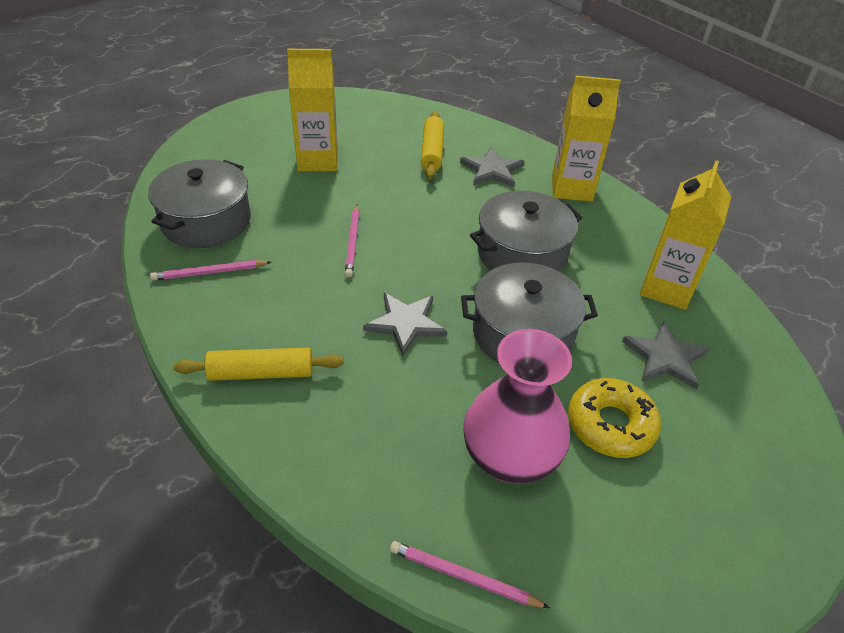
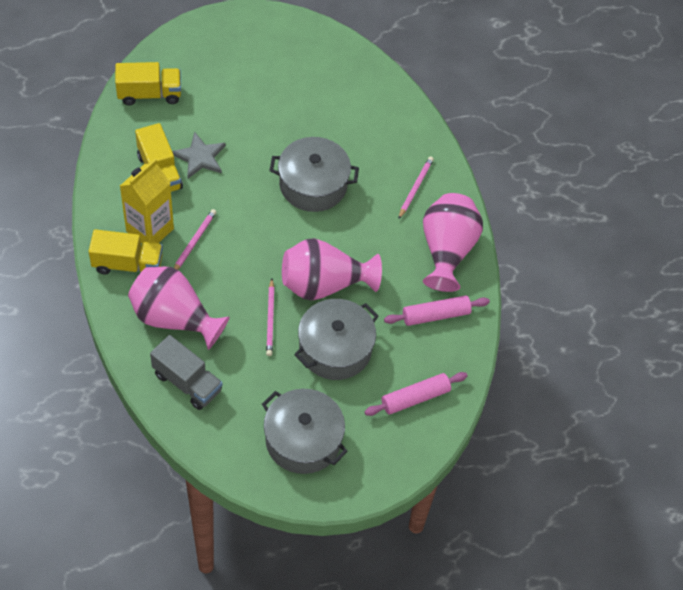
grey star: 3 -> 1
grey truck: 0 -> 1
pink rolling pin: 0 -> 2
pink vase: 1 -> 3
yellow carton: 3 -> 1
yellow donut: 1 -> 0
yellow rolling pin: 2 -> 0
yellow truck: 0 -> 3

